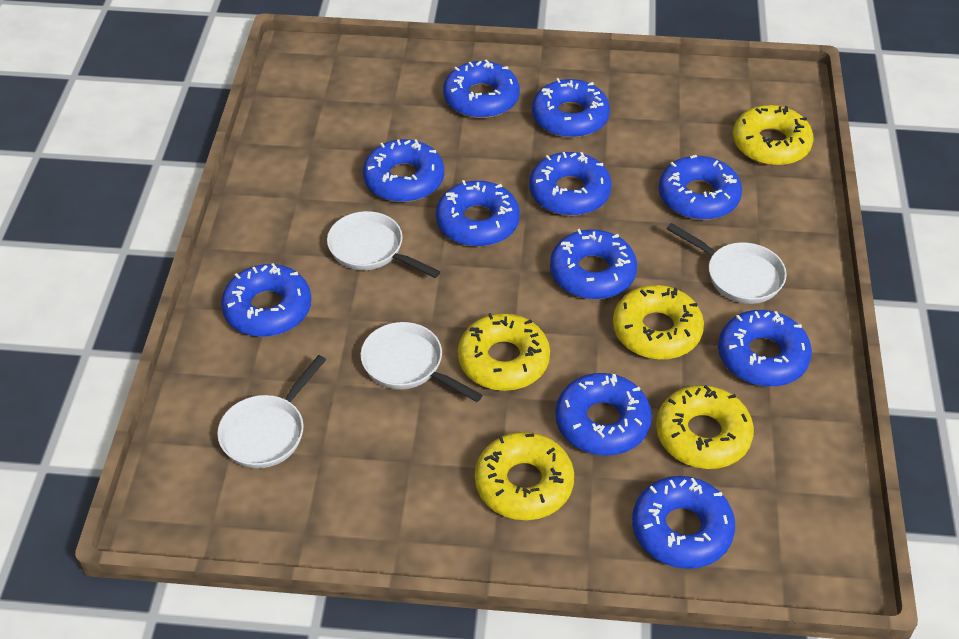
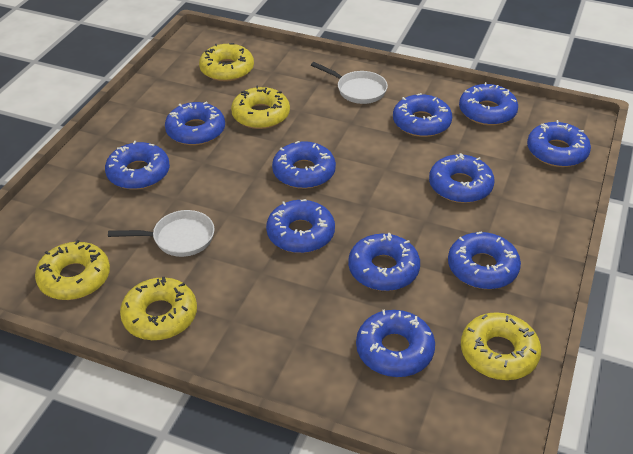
white pan: 4 -> 2

